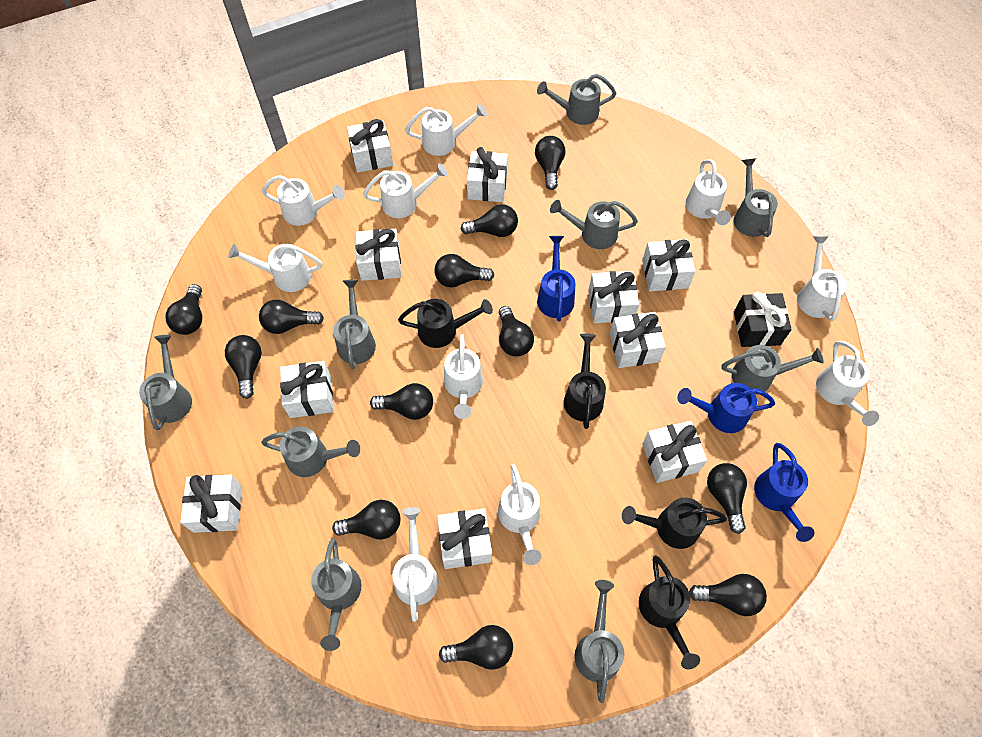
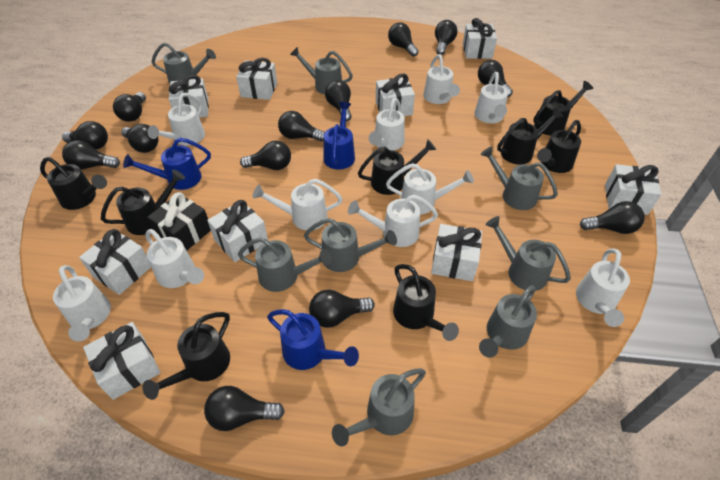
black light bulb: 12 -> 13
black watering can: 4 -> 8
grey watering can: 9 -> 8
white gift: 10 -> 9

